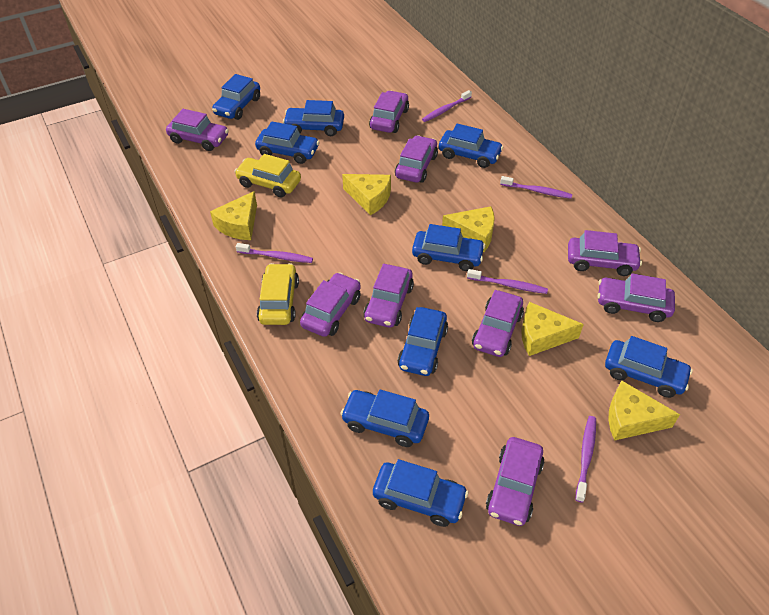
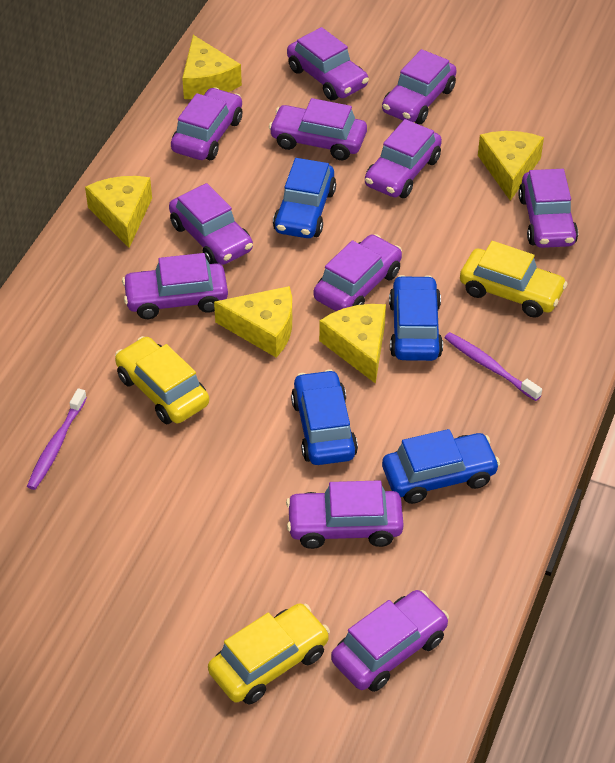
blue car: 9 -> 4
purple car: 9 -> 11
purple toothbrush: 5 -> 2
yellow car: 2 -> 3

